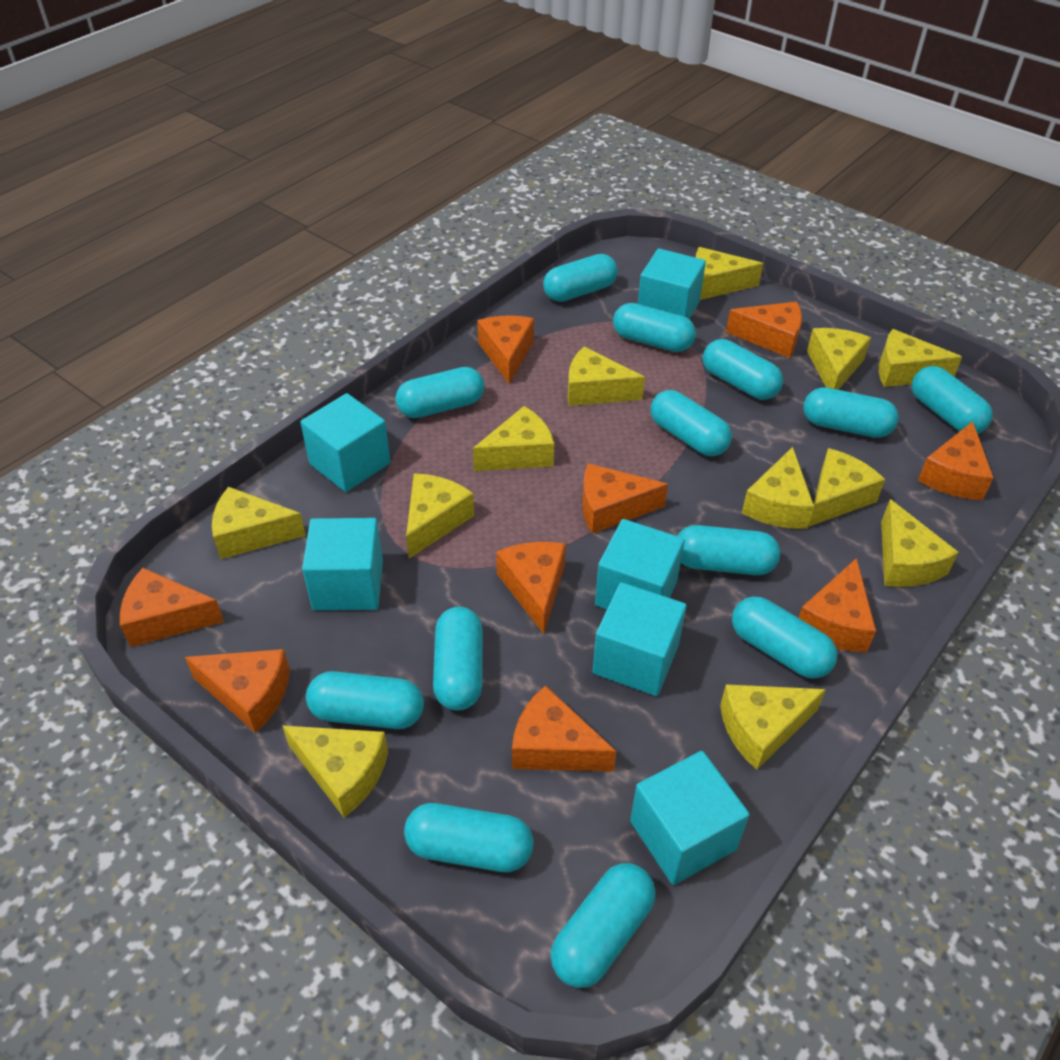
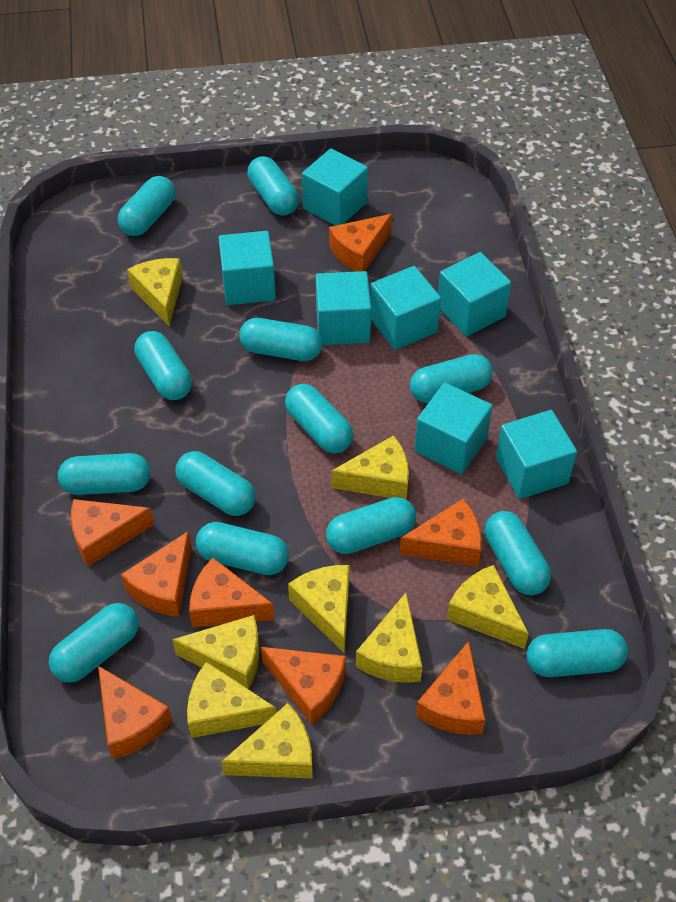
orange cheese: 9 -> 8
turquoise cube: 6 -> 7
yellow cheese: 12 -> 8

